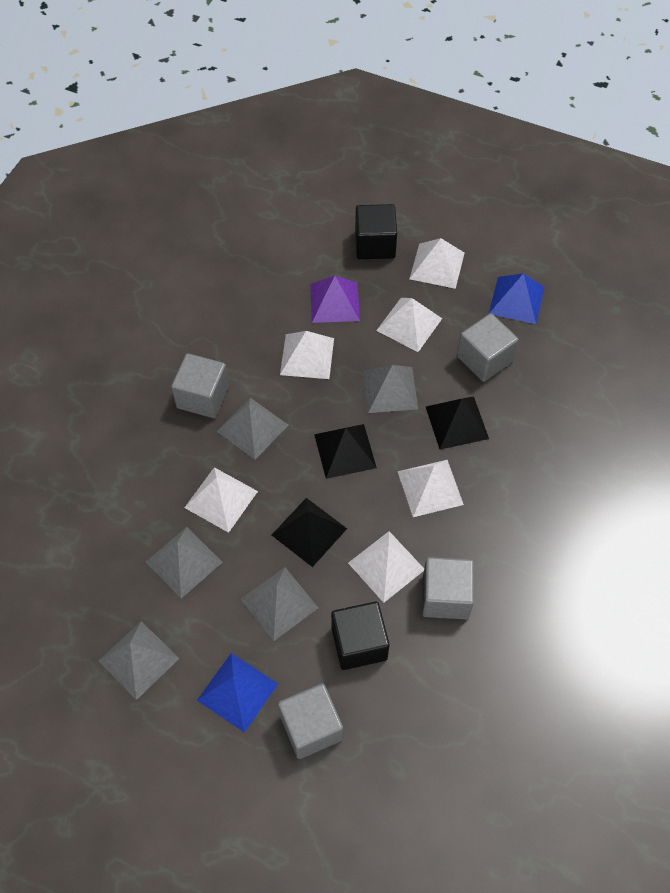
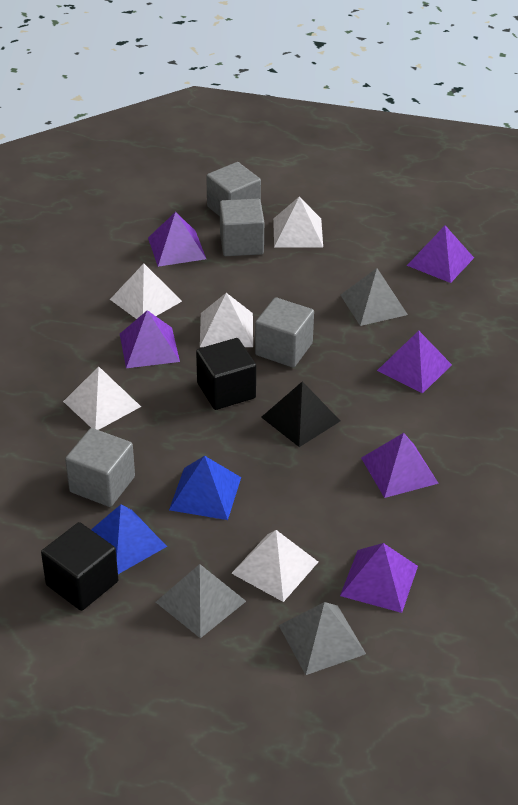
black pyramid: 3 -> 1
grey pyramid: 5 -> 3
purple pyramid: 1 -> 6
white pyramid: 6 -> 5

